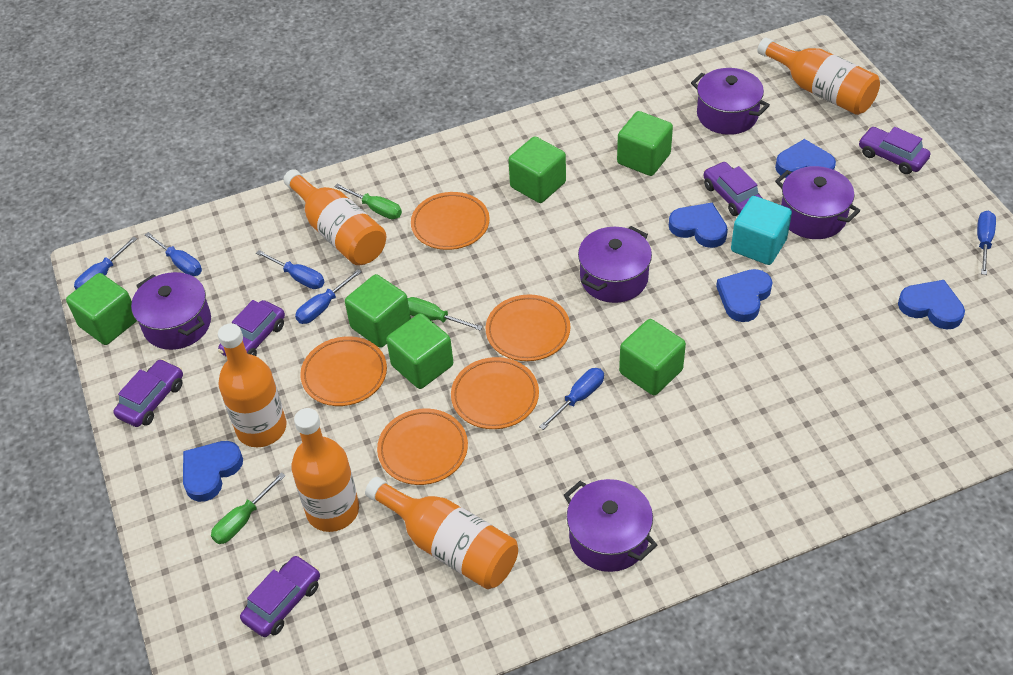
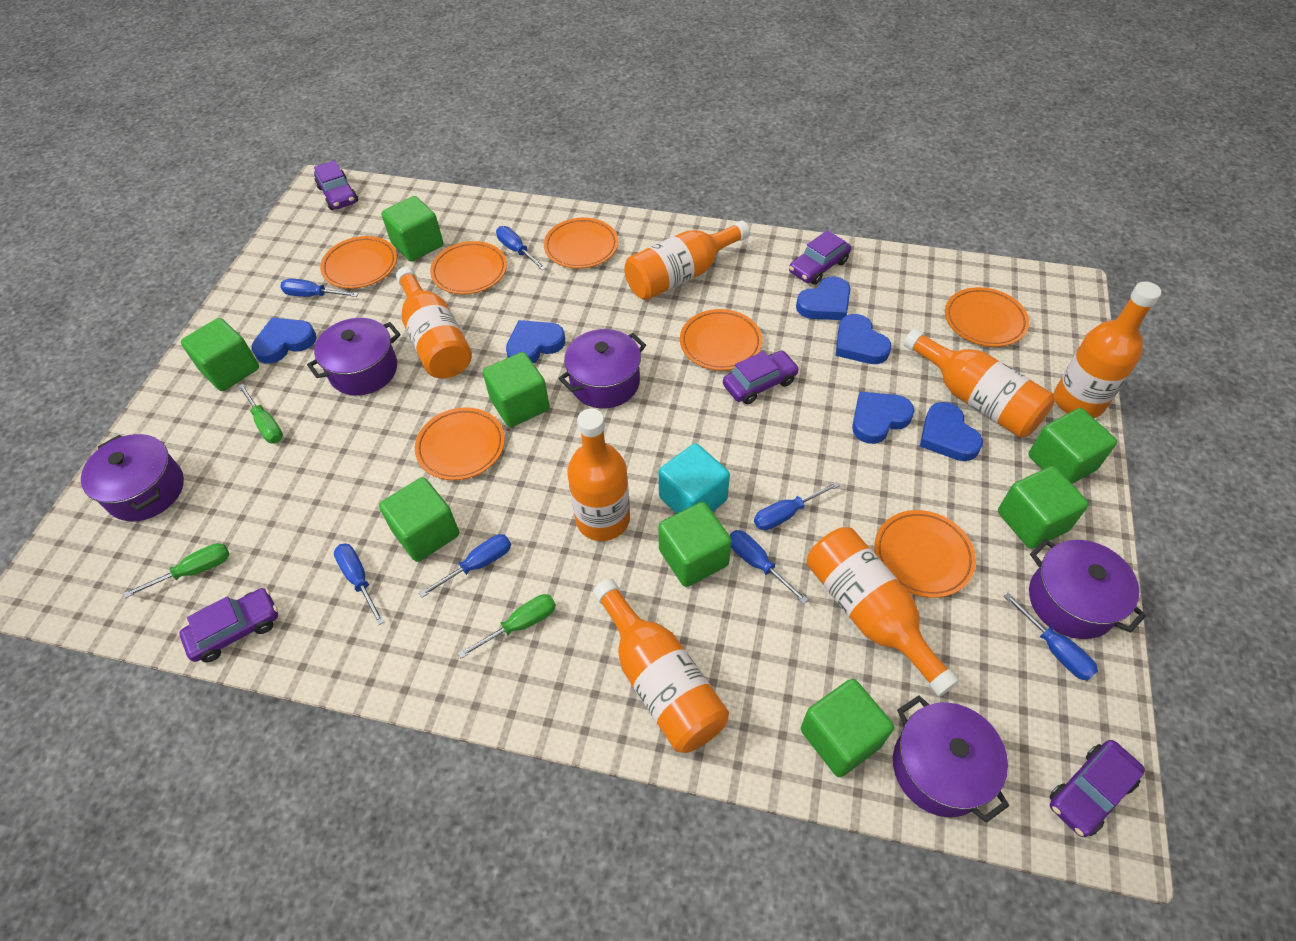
blue heart: 5 -> 6
blue screwdriver: 6 -> 7
green cube: 6 -> 8
orange bottle: 5 -> 7
orange plate: 5 -> 7

